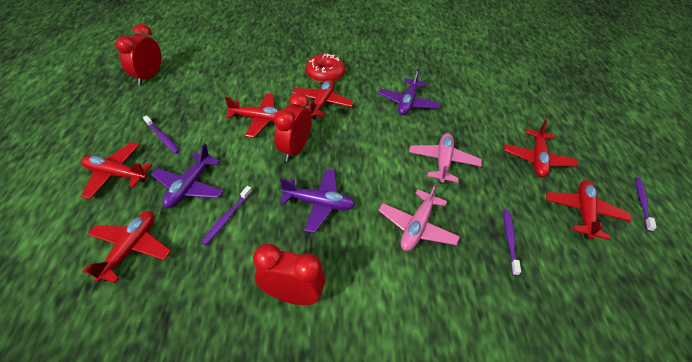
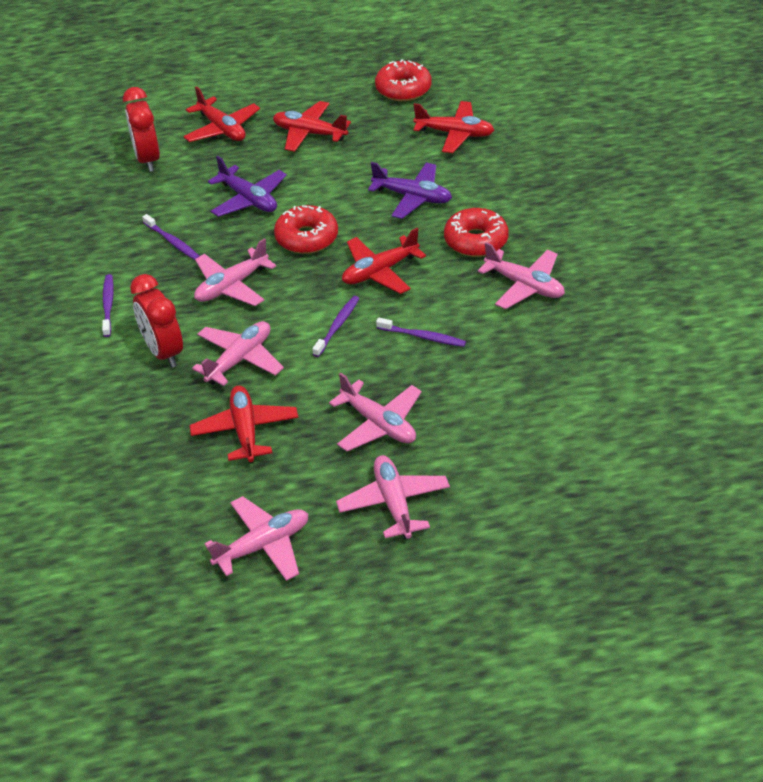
pink plane: 2 -> 6
purple plane: 3 -> 2
red clock: 3 -> 2
red donut: 1 -> 3
red plane: 6 -> 5

